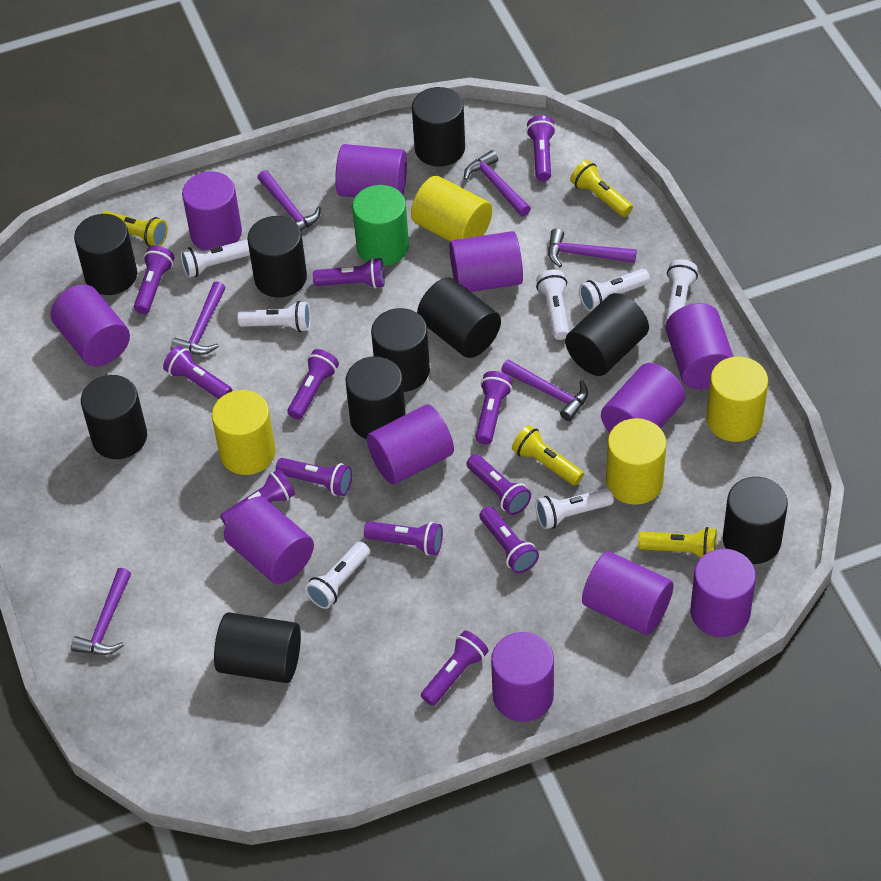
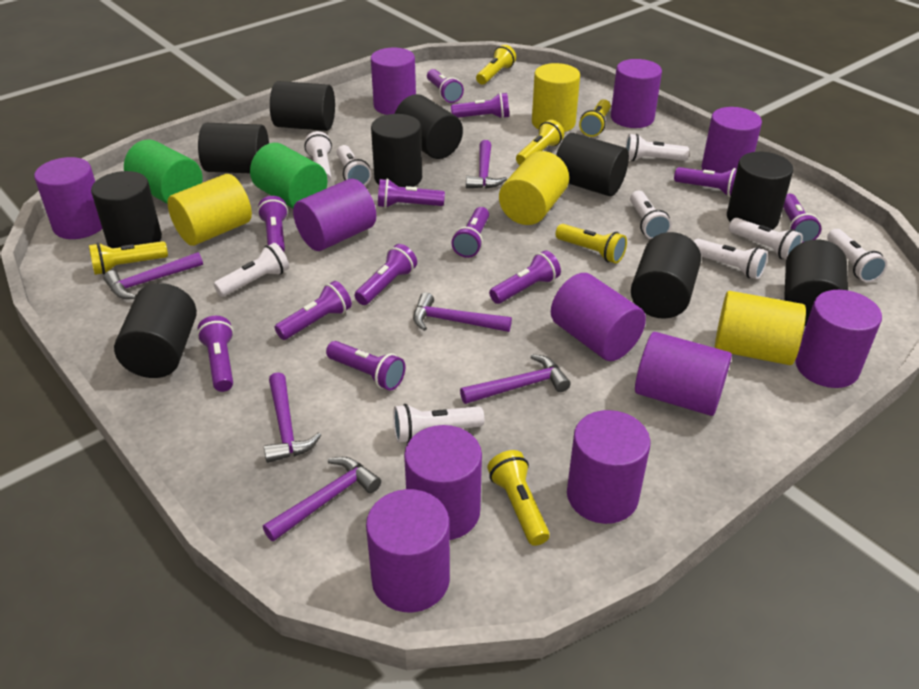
green cylinder: 1 -> 2
white flashlight: 7 -> 9
yellow flashlight: 4 -> 6

